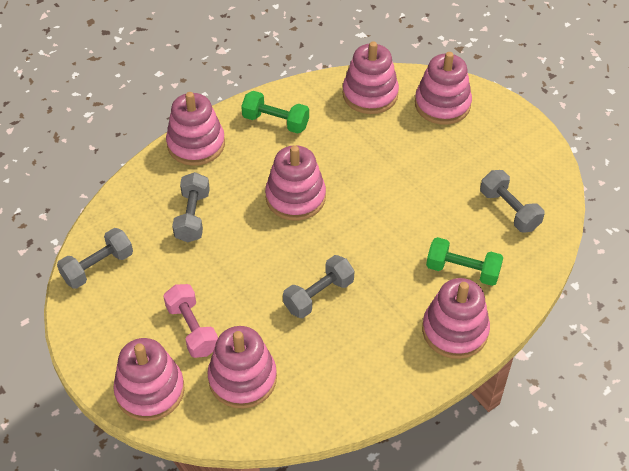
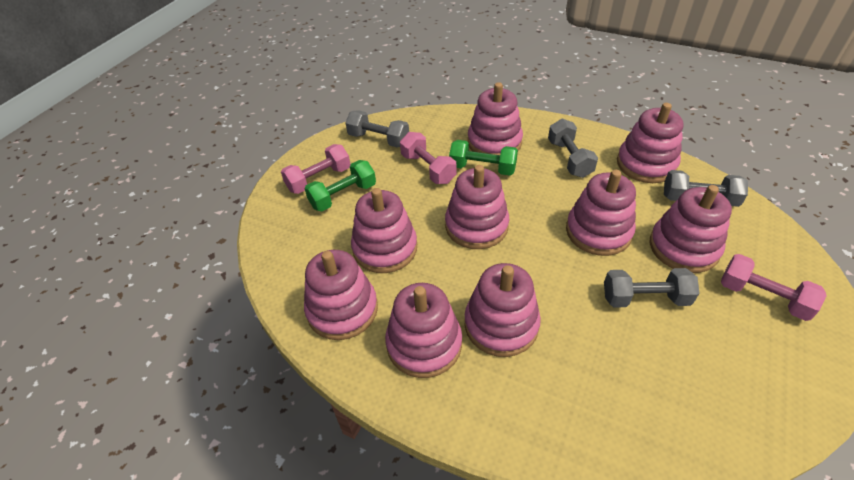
pink dumbbell: 1 -> 3
pink stacking toy: 7 -> 9

